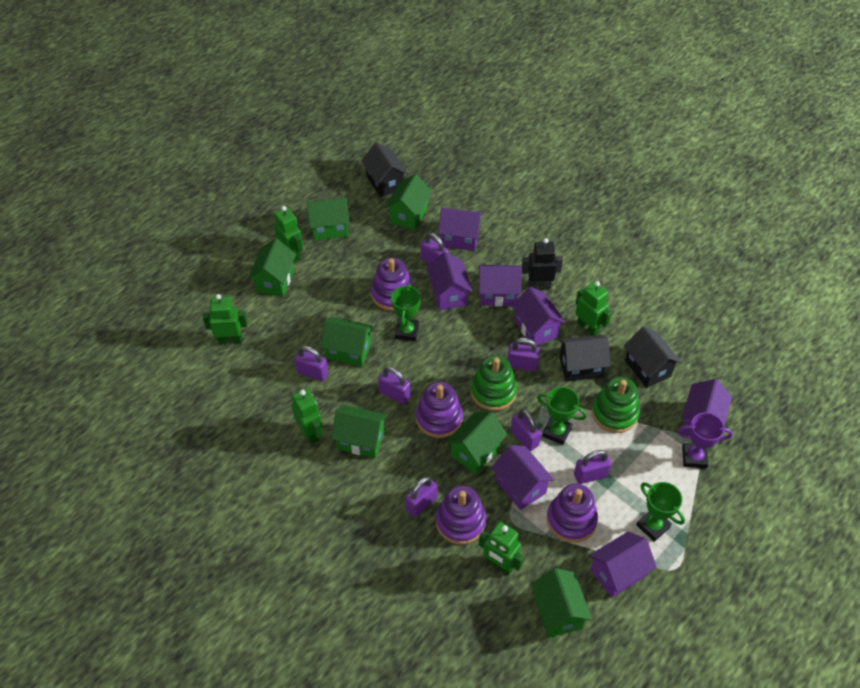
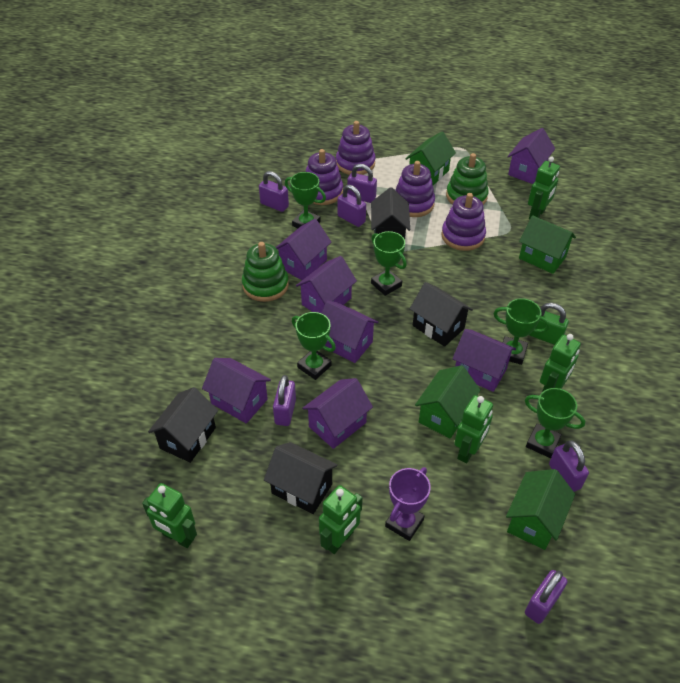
black house: 3 -> 4
black robot: 1 -> 0
green house: 7 -> 4
green padlock: 0 -> 1
green trophy: 3 -> 5
purple padlock: 7 -> 6

